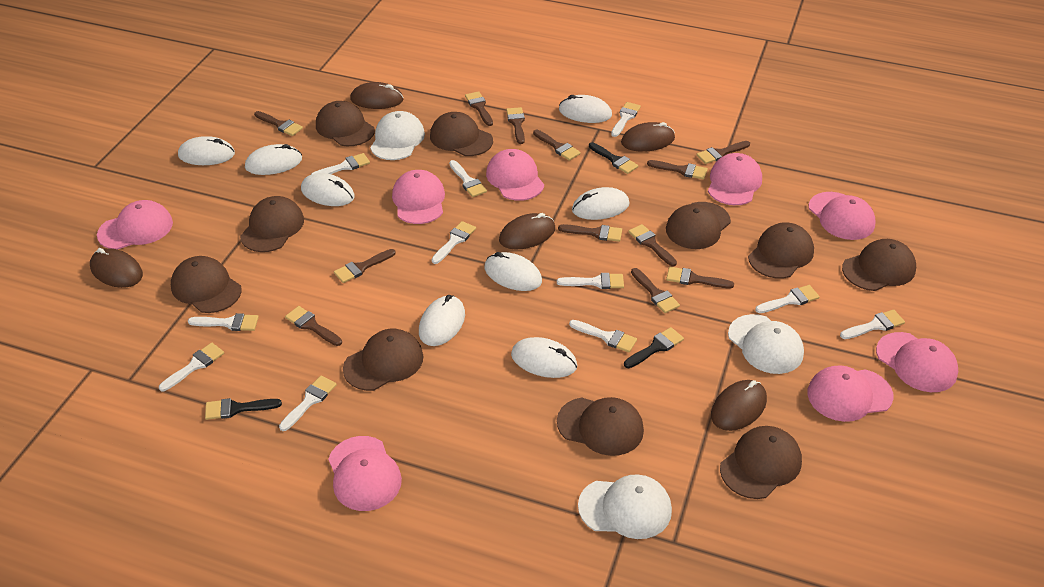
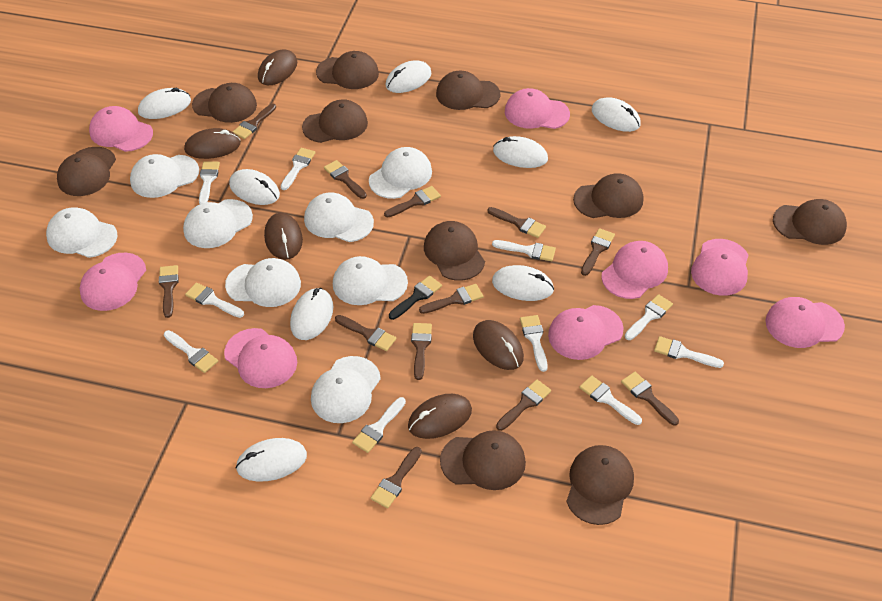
black brush: 3 -> 1
white brush: 11 -> 10
white cap: 3 -> 8

